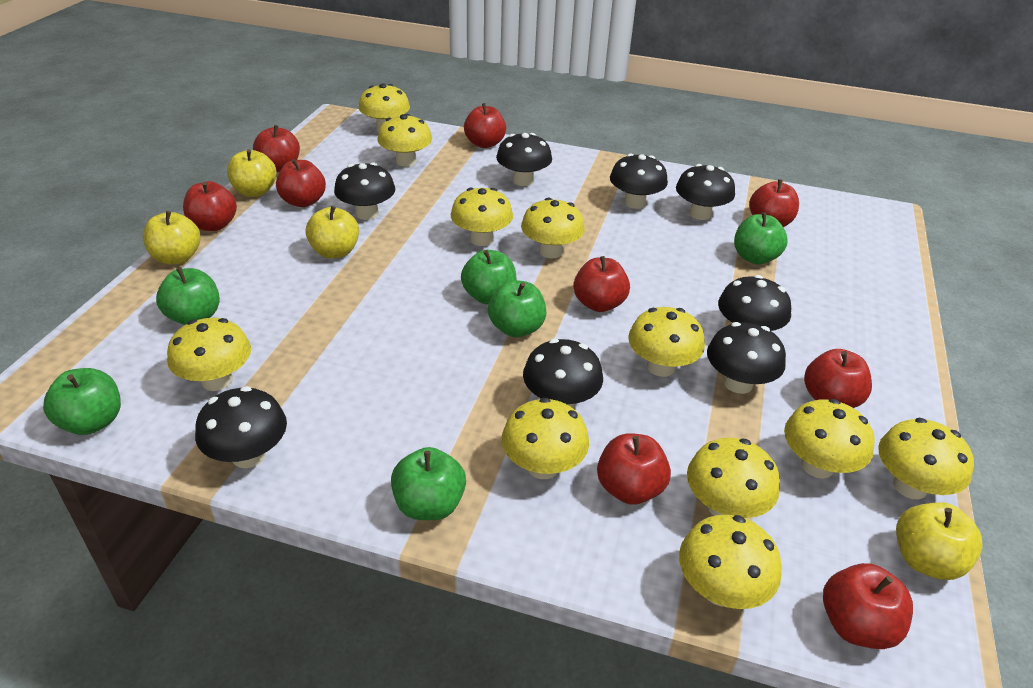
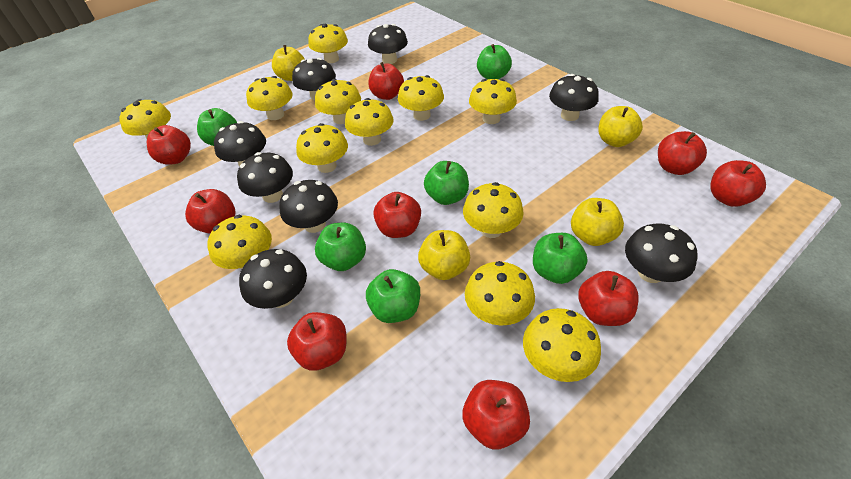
yellow mushroom: 11 -> 12

